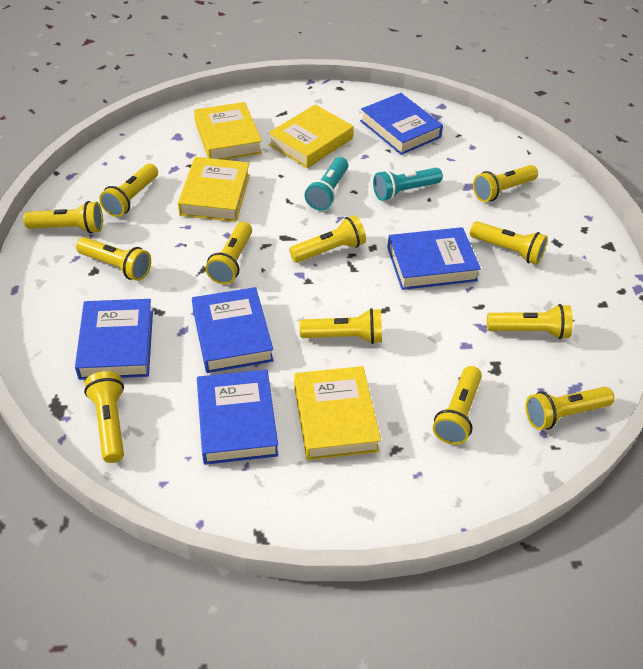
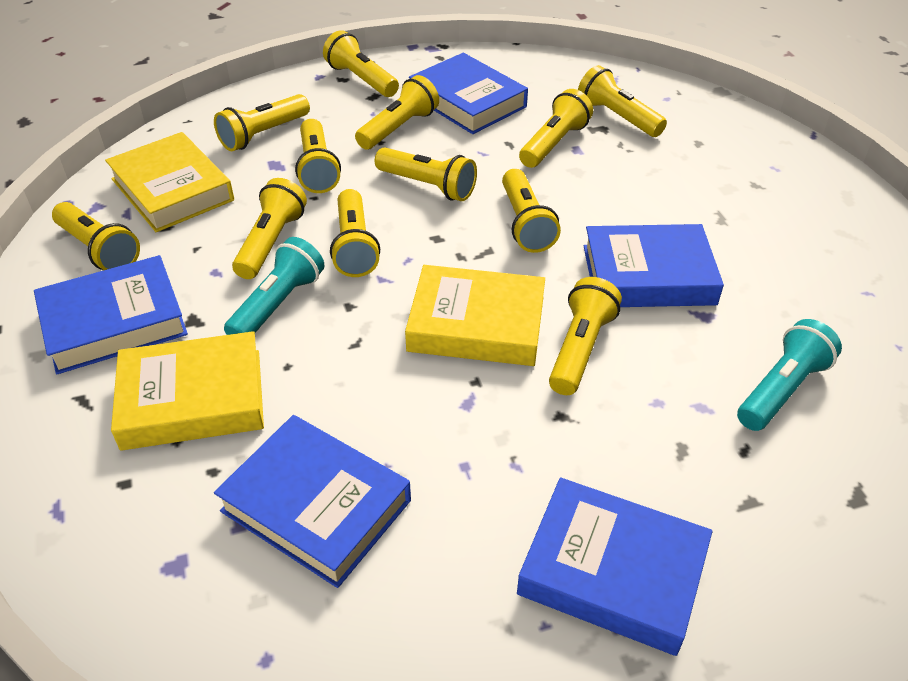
yellow book: 4 -> 3

